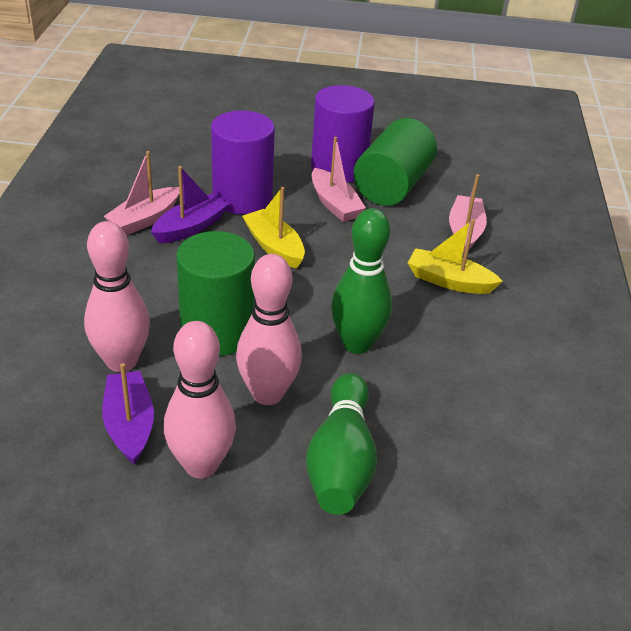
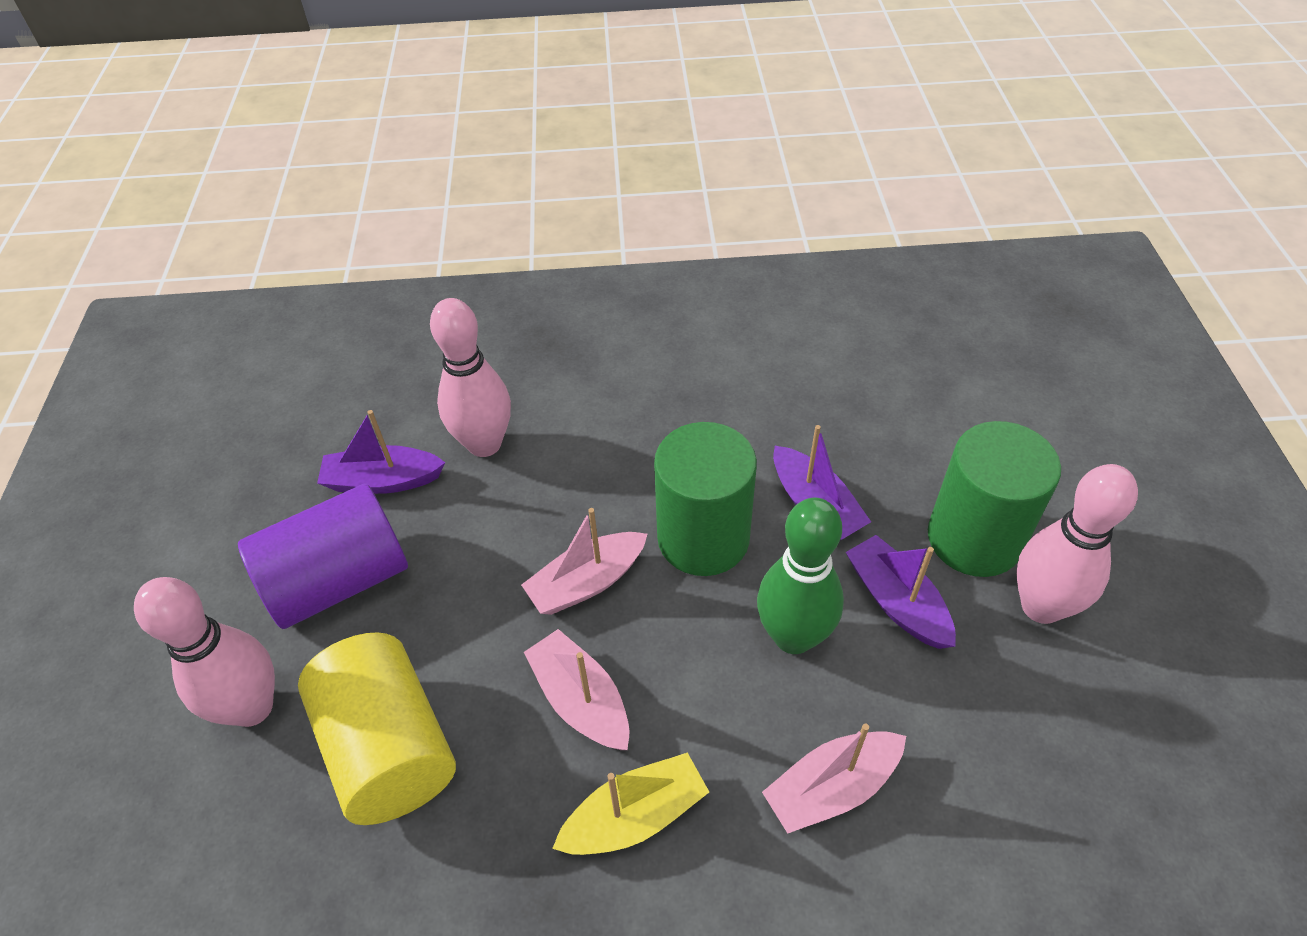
green bowling pin: 2 -> 1
purple boat: 2 -> 3
purple cylinder: 2 -> 1
yellow boat: 2 -> 1
yellow cylinder: 0 -> 1

